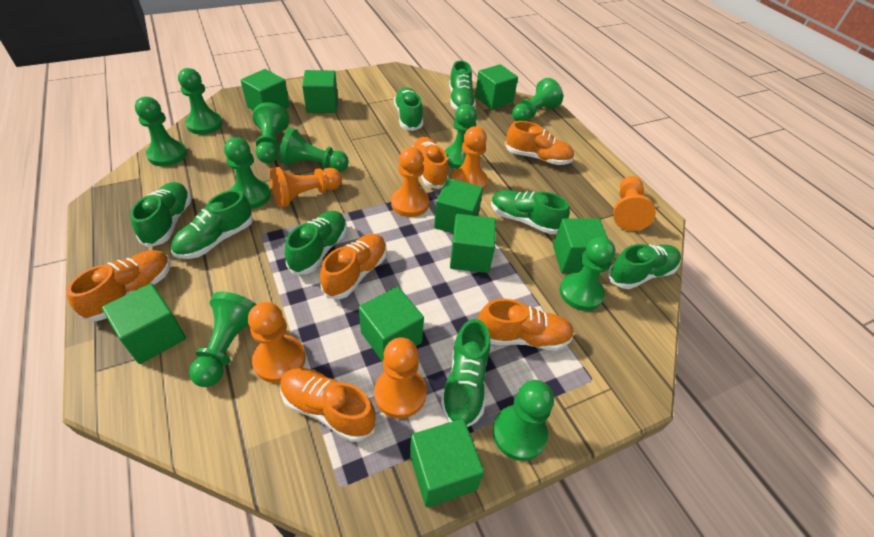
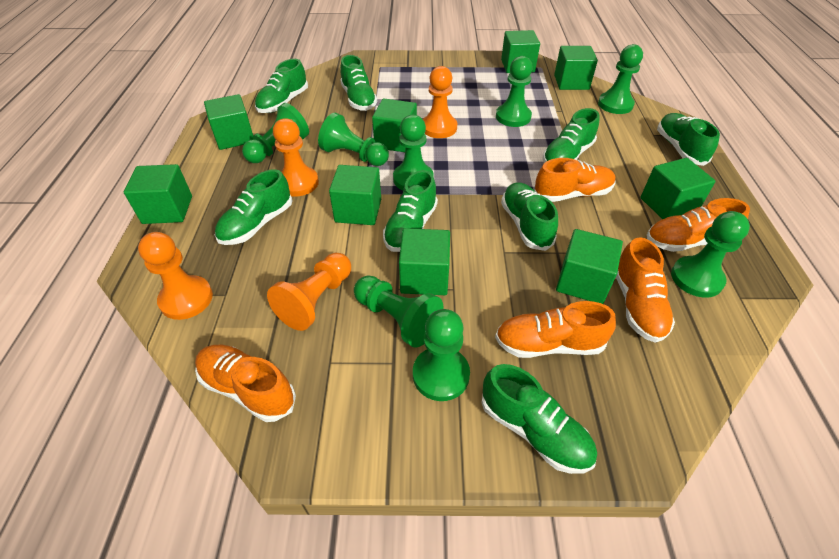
green pawn: 10 -> 8
orange pawn: 6 -> 4
orange shoe: 6 -> 5

